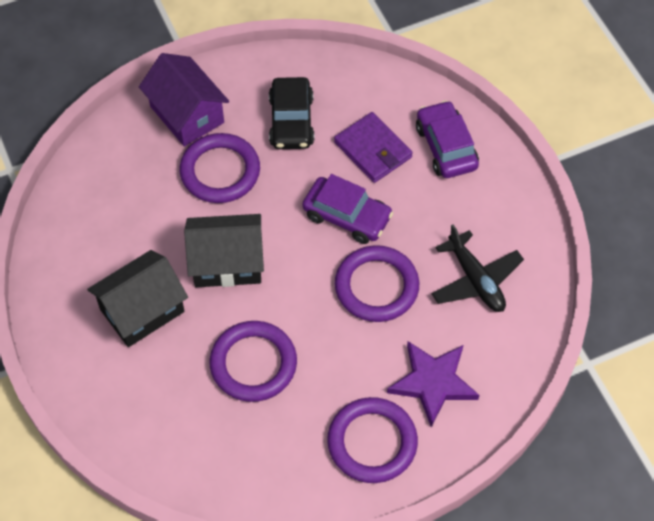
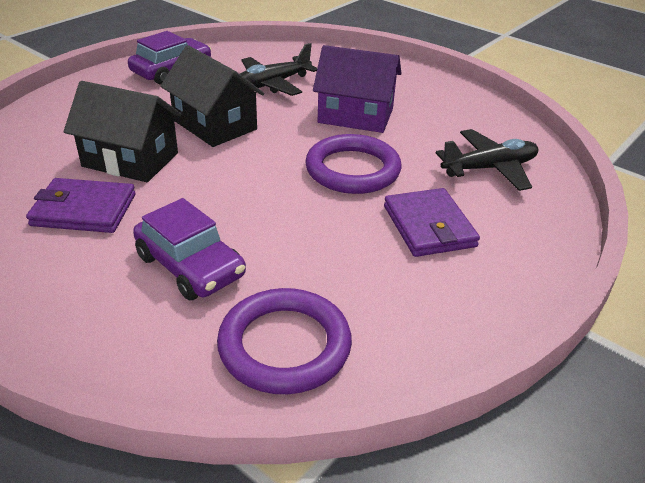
black car: 1 -> 0
black plane: 1 -> 2
purple ring: 4 -> 2
purple star: 1 -> 0
purple wallet: 1 -> 2

